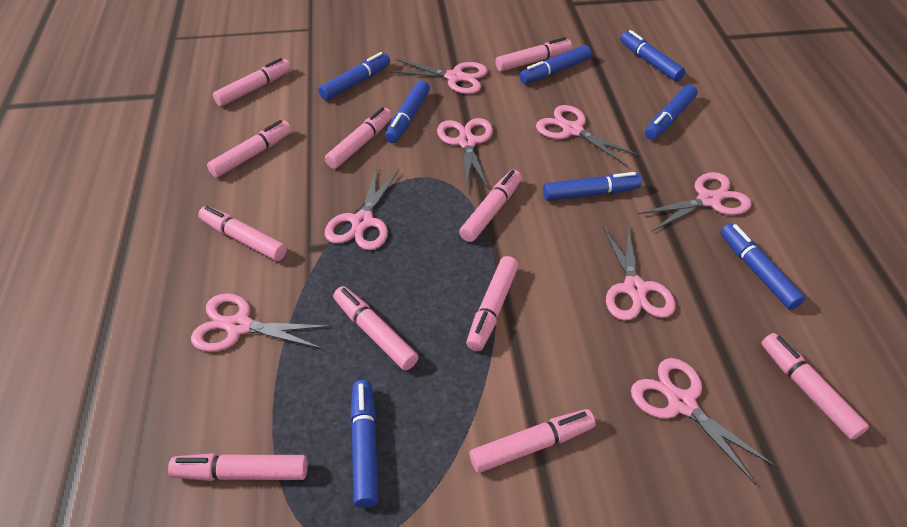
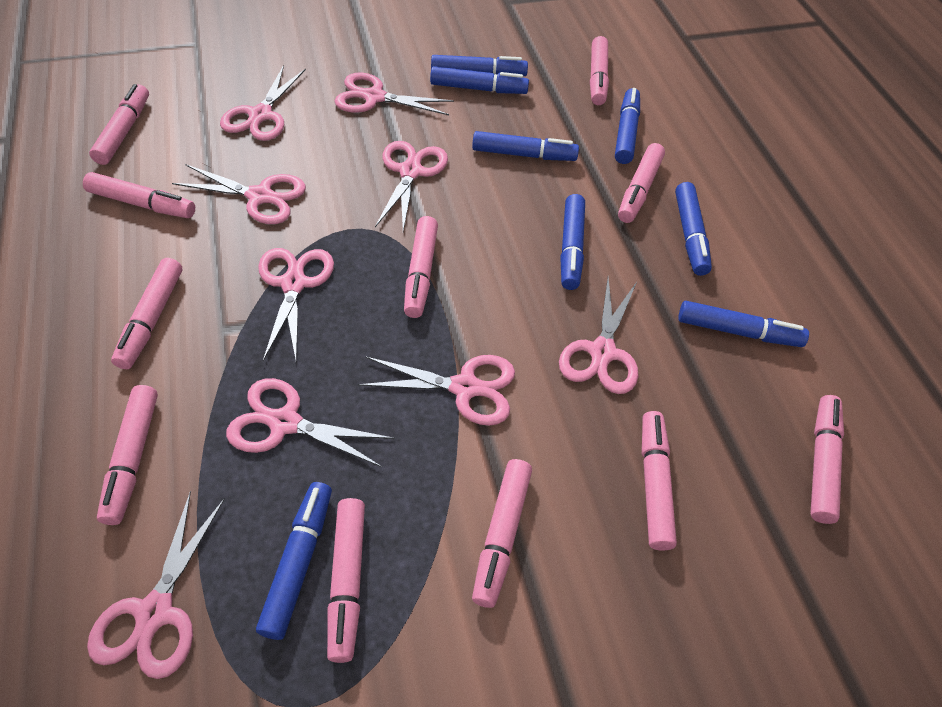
pink scissors: 8 -> 9

